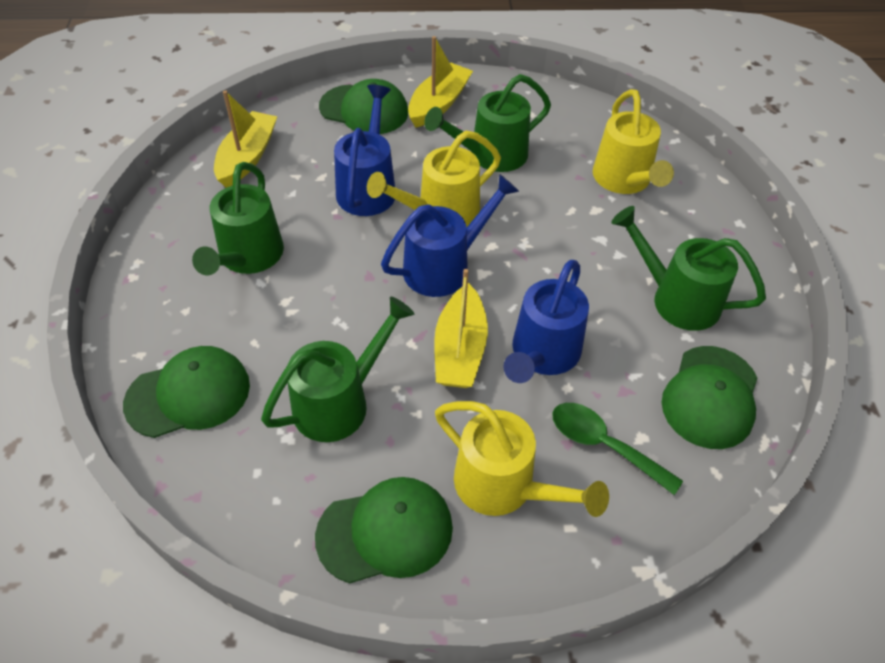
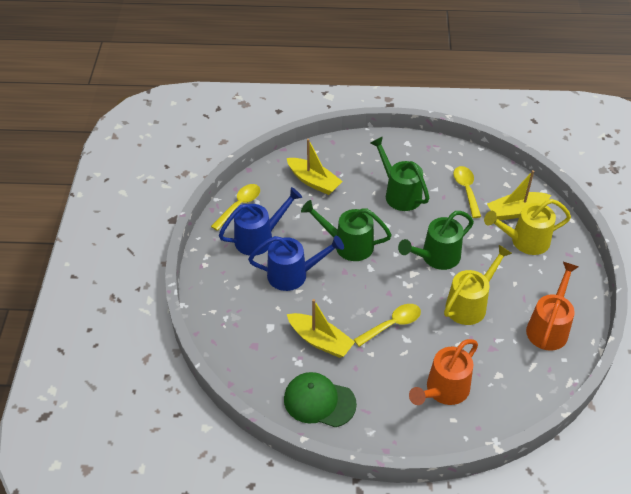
blue watering can: 3 -> 2
green cap: 4 -> 1
green spoon: 1 -> 0
green watering can: 4 -> 3
orange watering can: 0 -> 2
yellow spoon: 0 -> 3
yellow watering can: 3 -> 2

